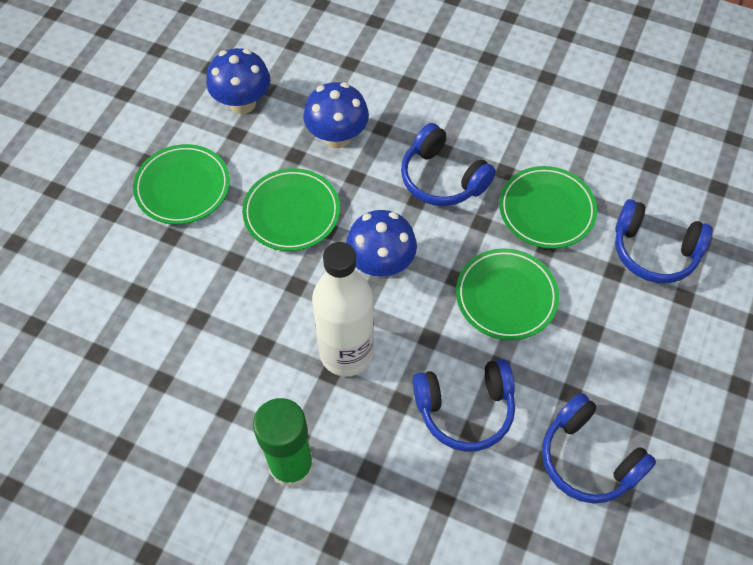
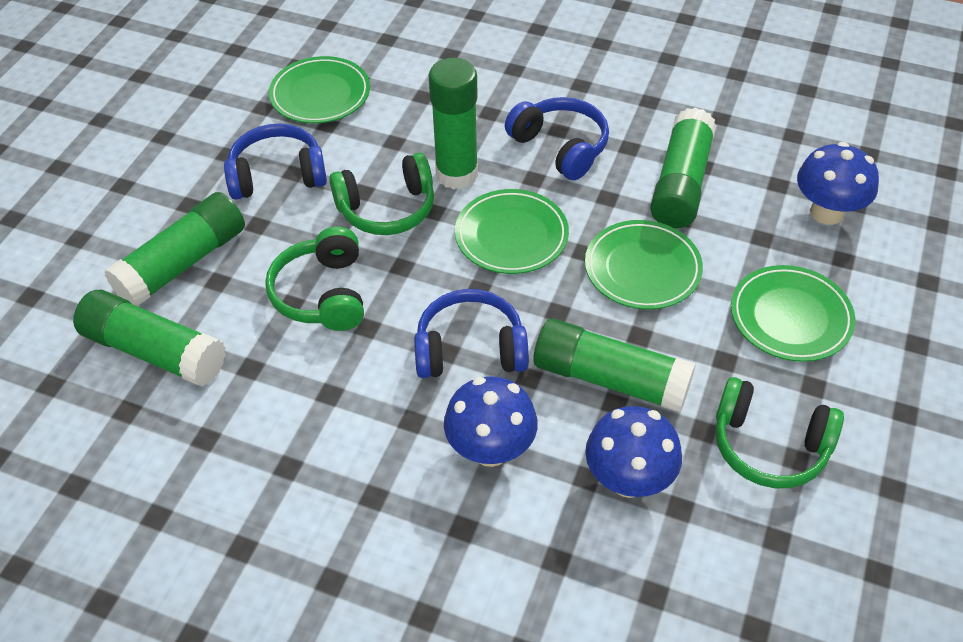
blue headphones: 4 -> 3
green glue stick: 1 -> 5
green headphones: 0 -> 3
white bottle: 1 -> 0

